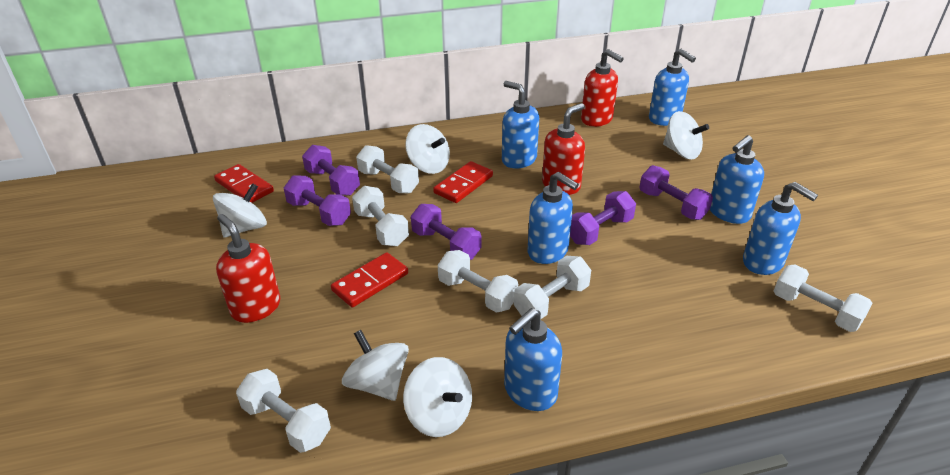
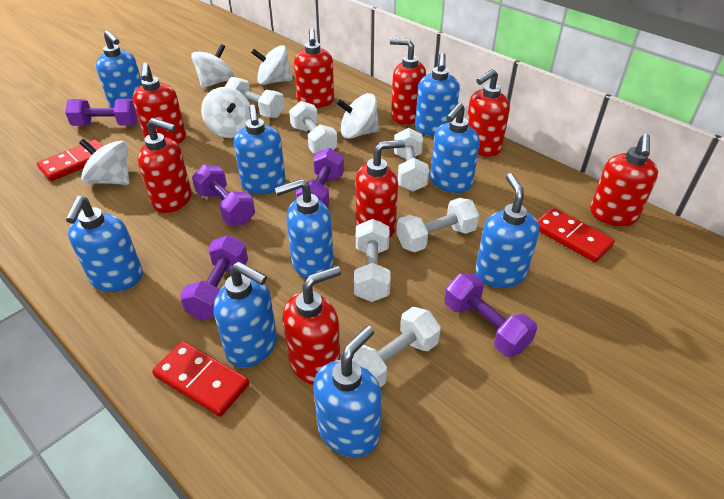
blue soap dispenser: 6 -> 9
red soap dispenser: 3 -> 8

